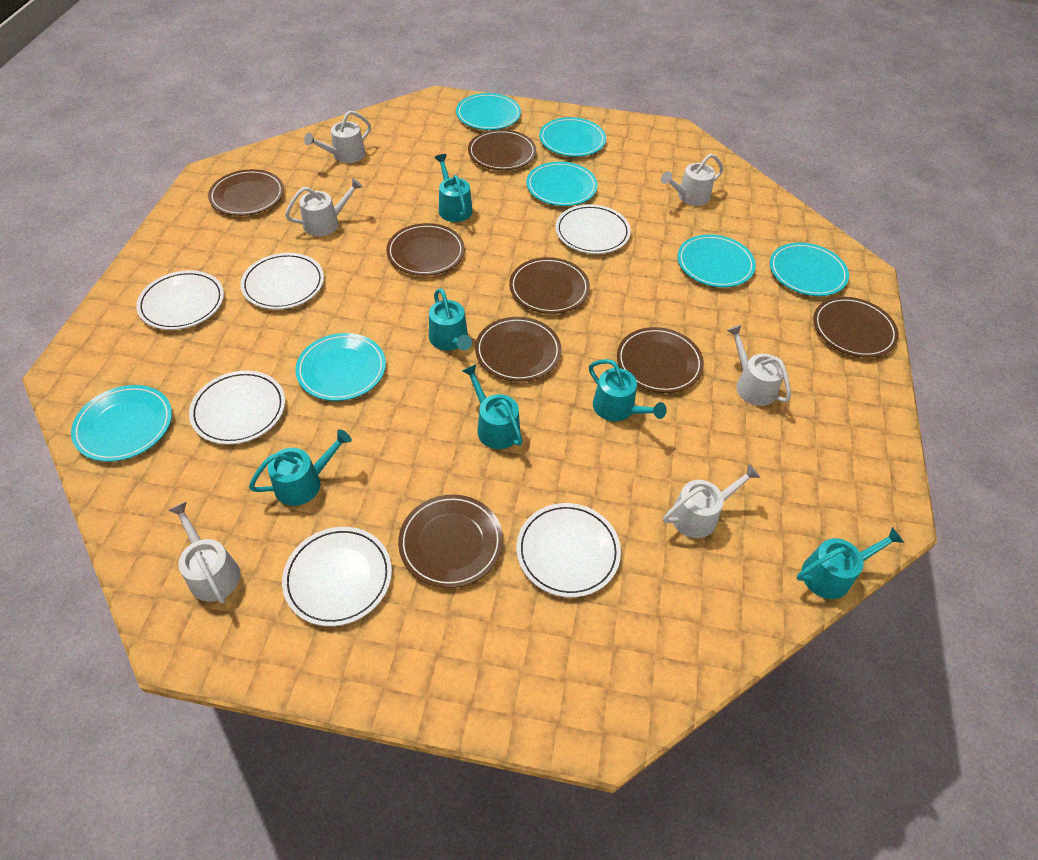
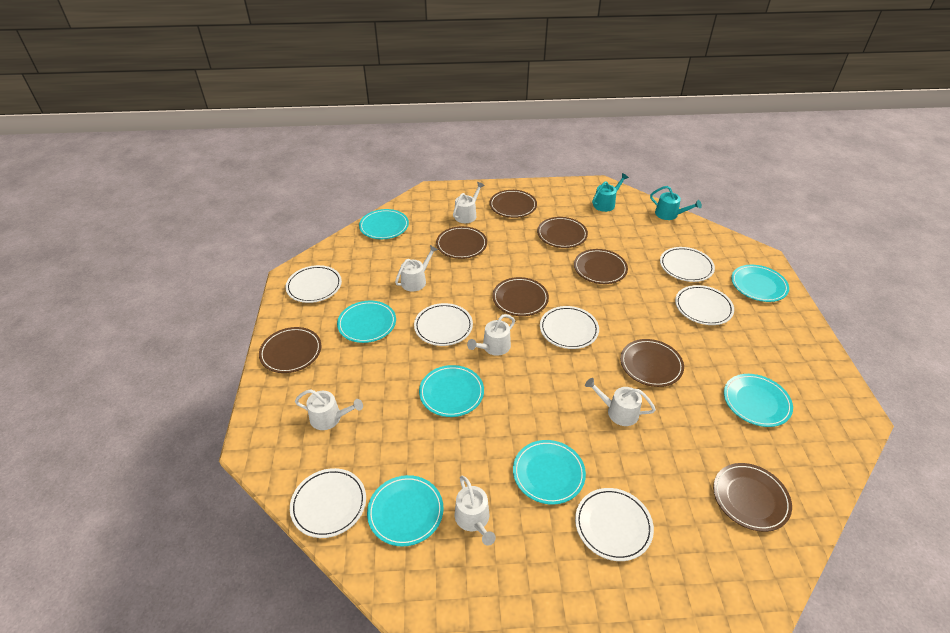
turquoise watering can: 6 -> 2
white plate: 6 -> 7

